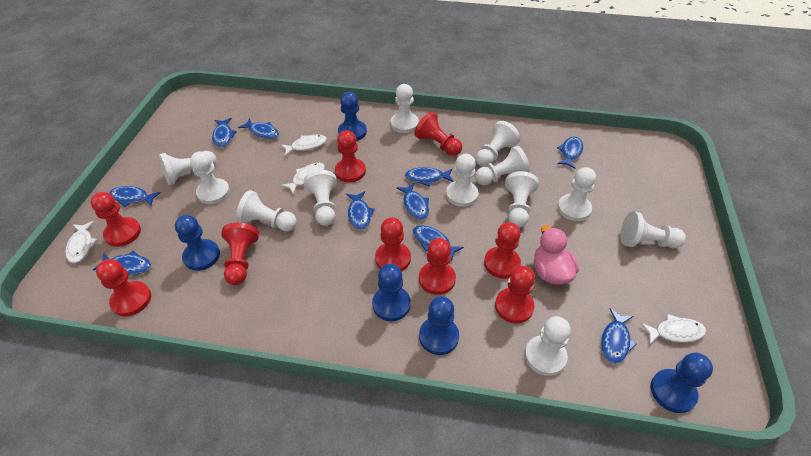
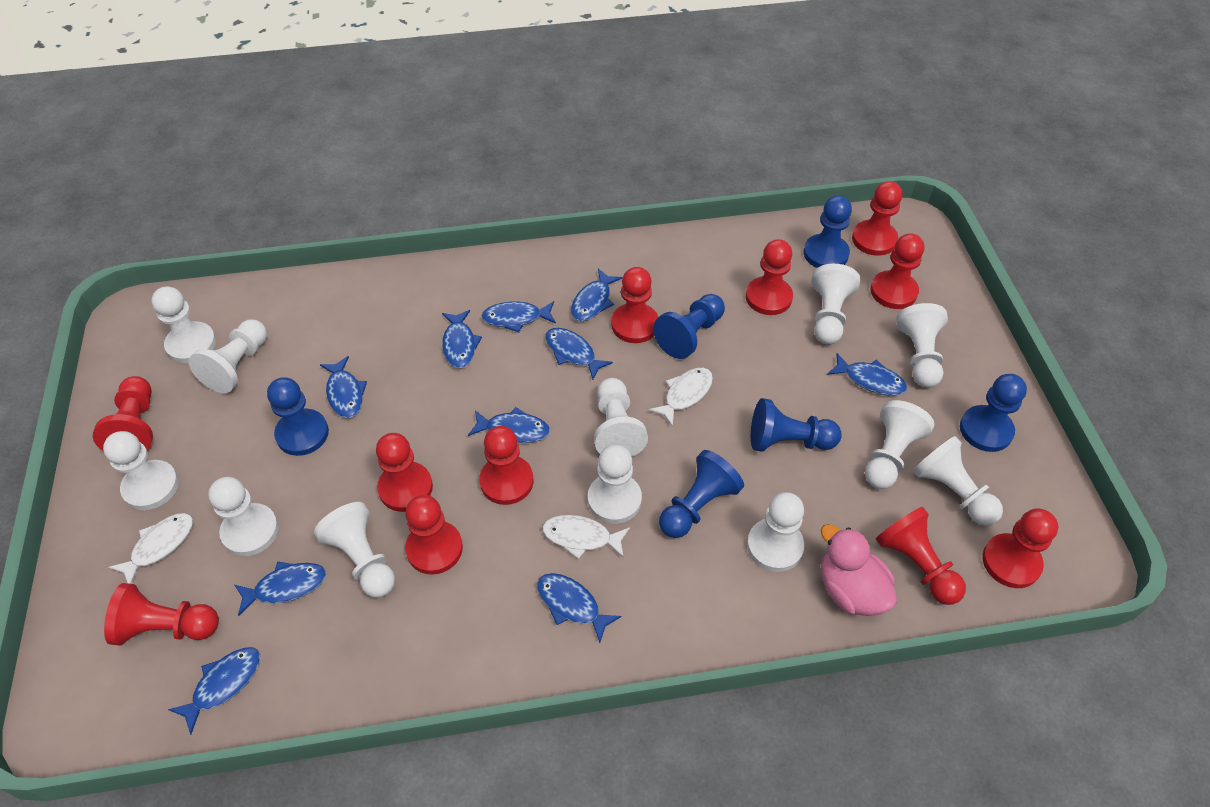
blue pawn: 5 -> 6
red pawn: 9 -> 11
white fish: 4 -> 3

